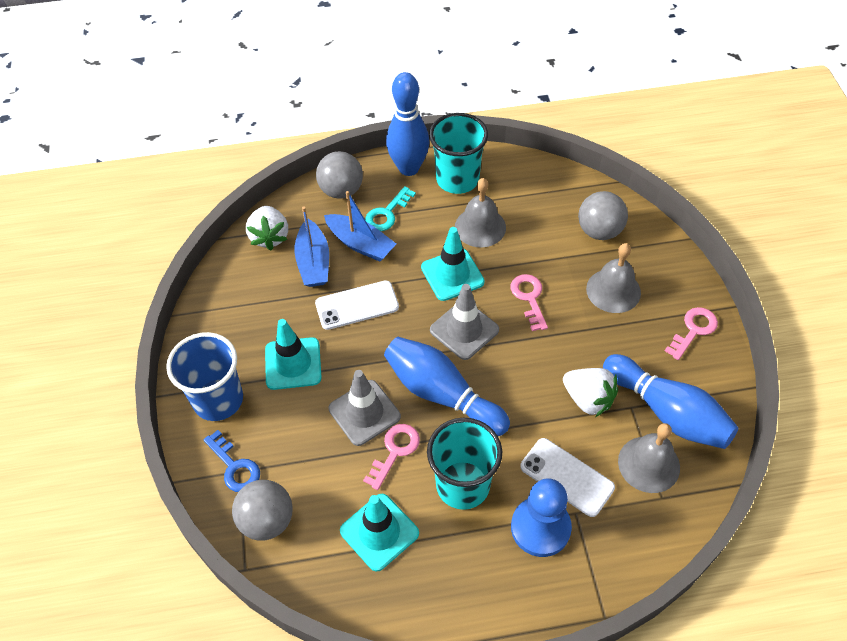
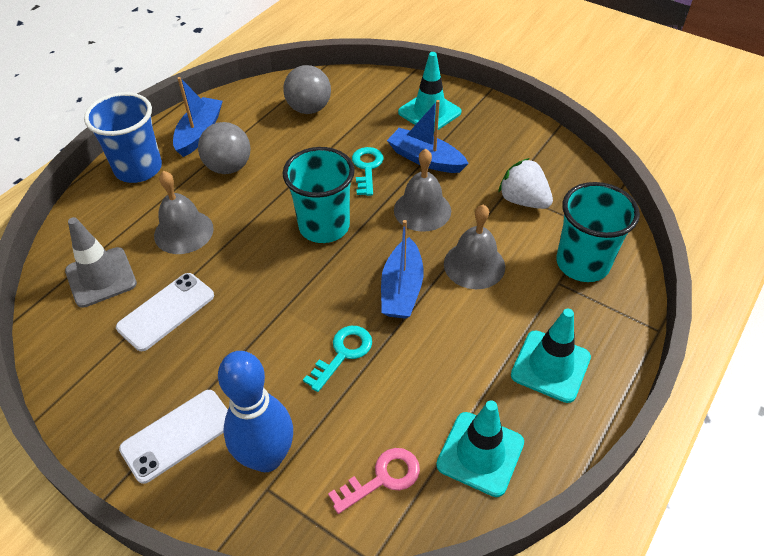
blue boat: 2 -> 3
blue bowling pin: 3 -> 1
blue key: 1 -> 0
blue pawn: 1 -> 0
grey ball: 3 -> 2
grey traffic cone: 2 -> 1
pink key: 3 -> 1
turquoise key: 1 -> 2
white strawberry: 2 -> 1

